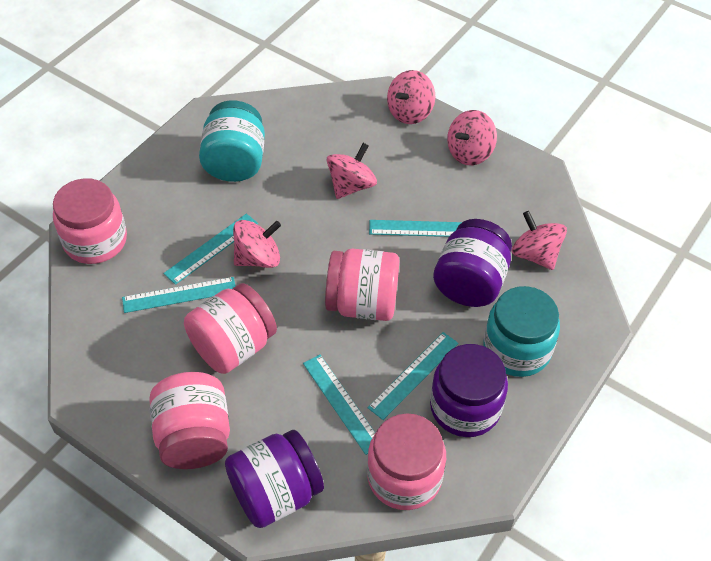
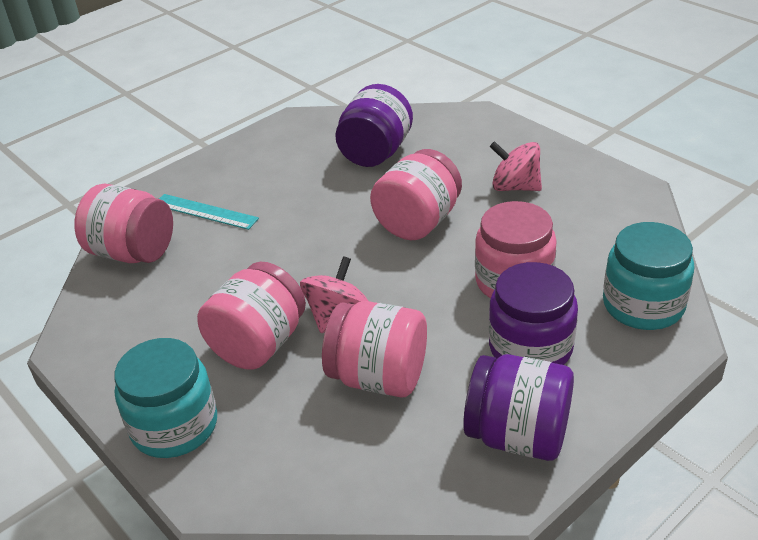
pink spinning top: 5 -> 2
turquoise ruler: 5 -> 1

